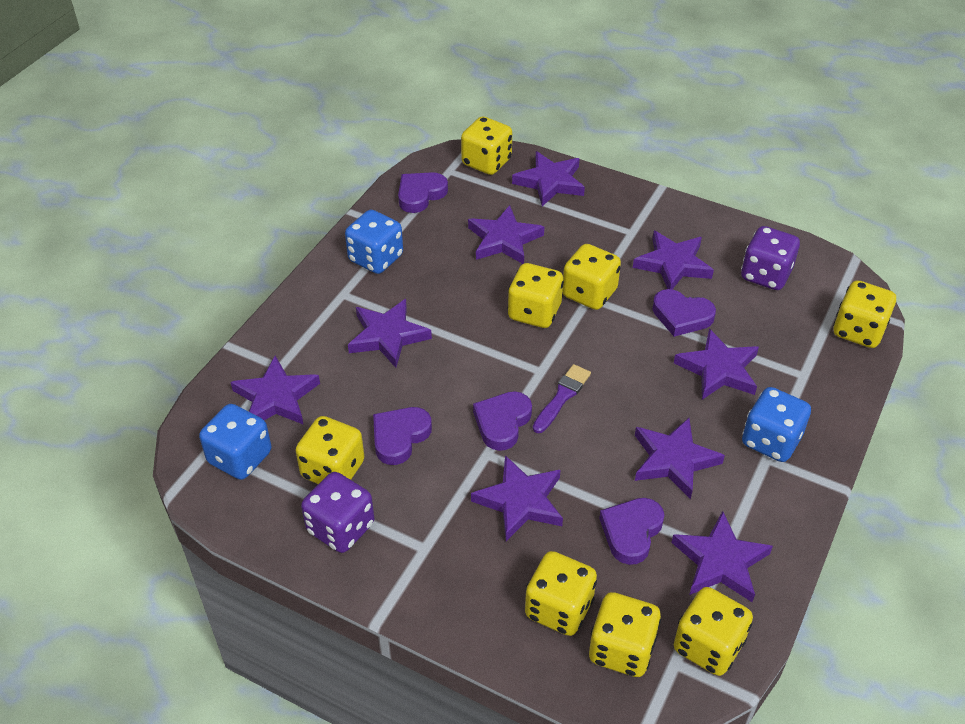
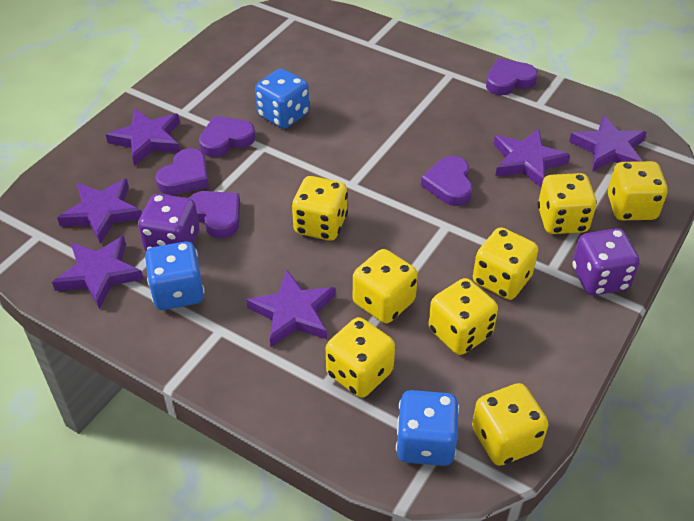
purple brush: 1 -> 0
purple star: 9 -> 6

